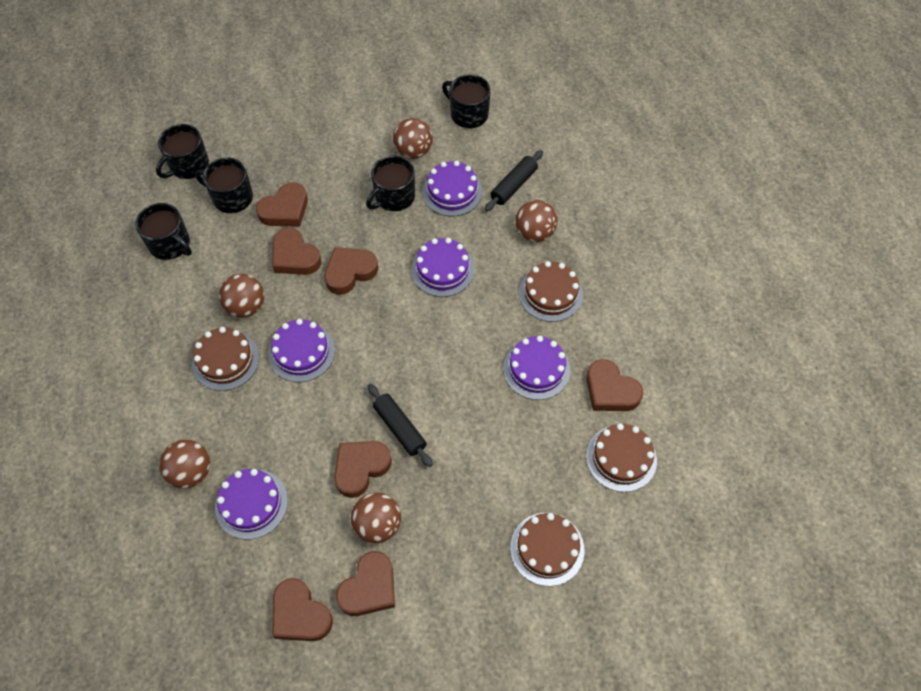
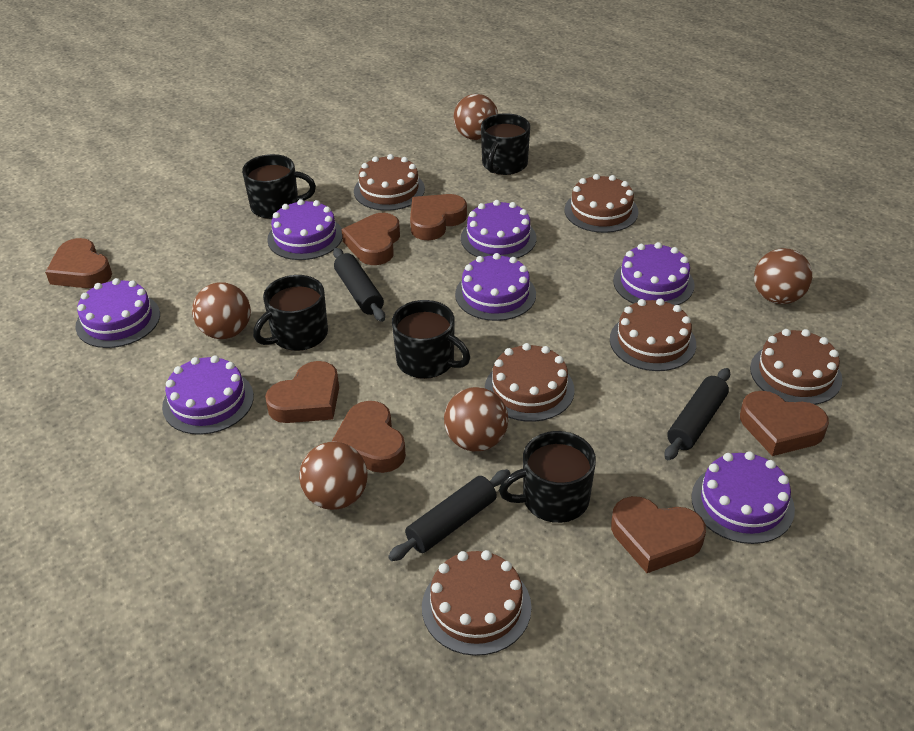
black rolling pin: 2 -> 3
brown cake: 4 -> 6
purple cake: 5 -> 7

